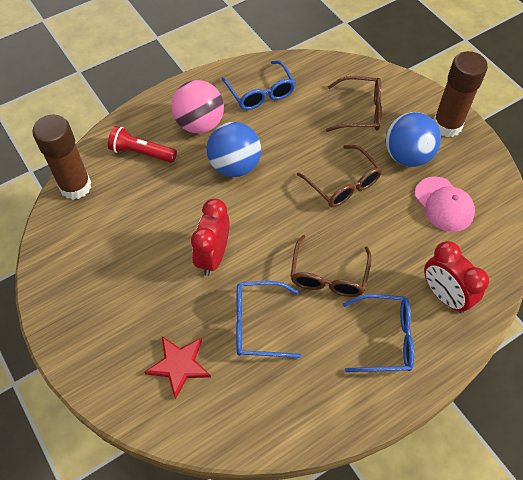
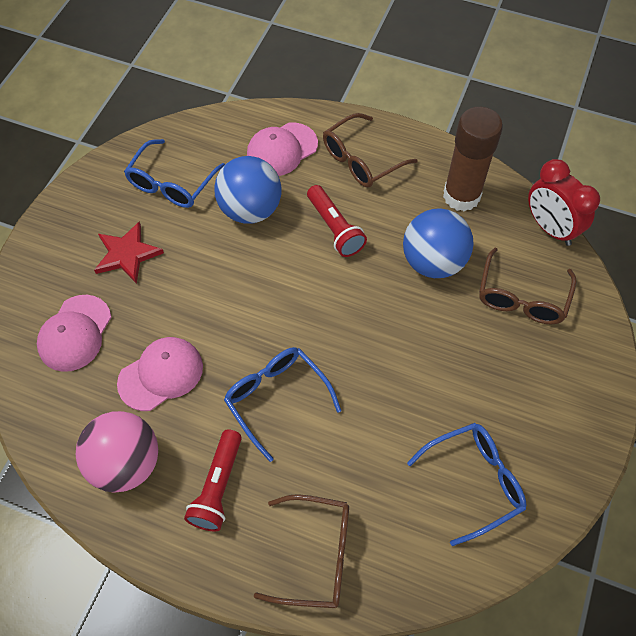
brown glue stick: 2 -> 1
pink cap: 1 -> 3
red clock: 2 -> 1
red flashlight: 1 -> 2

